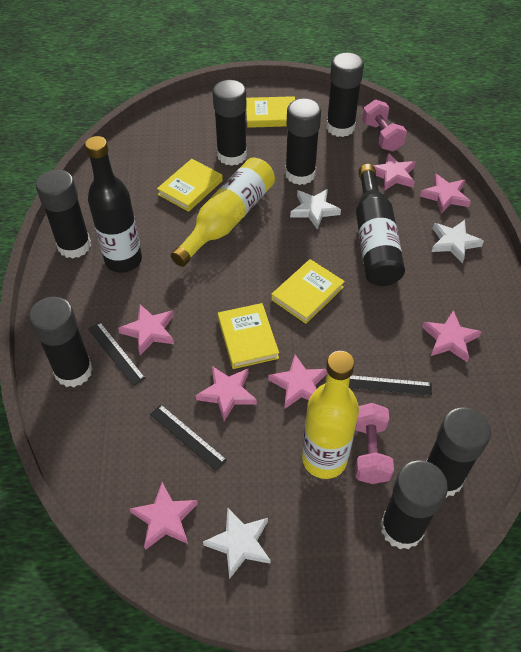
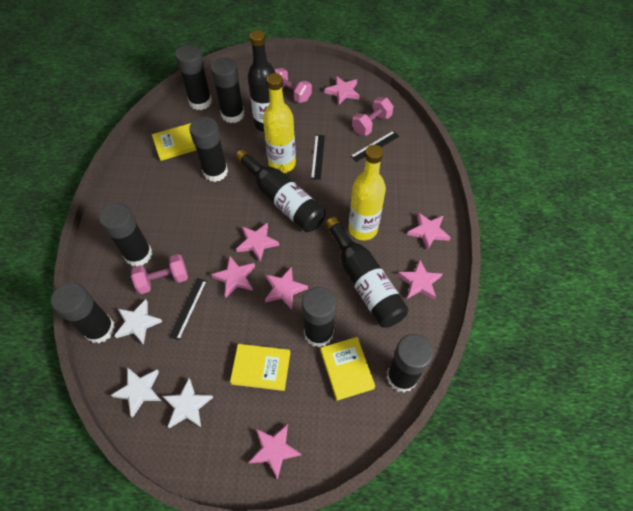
black bottle: 2 -> 3
pink dumbbell: 2 -> 3
yellow book: 4 -> 3

